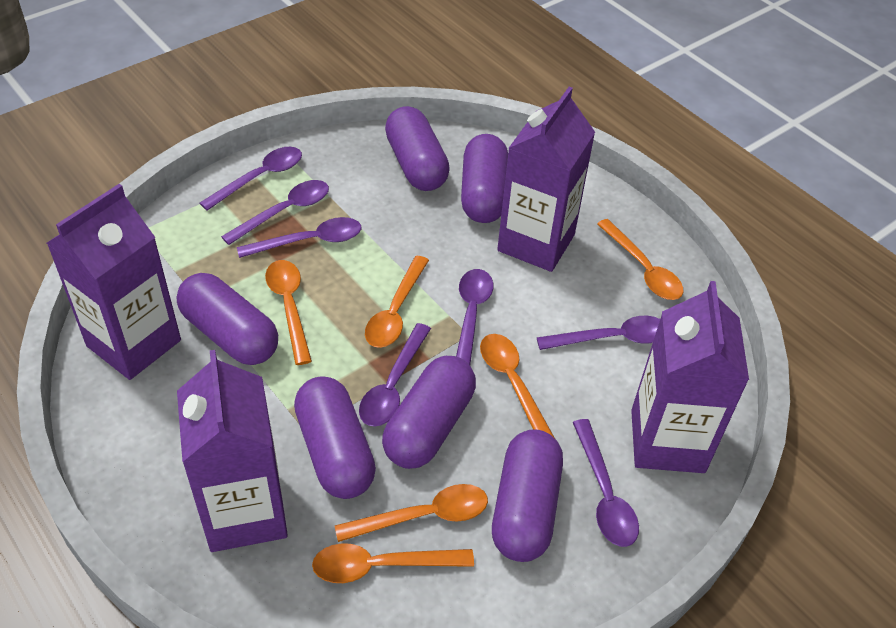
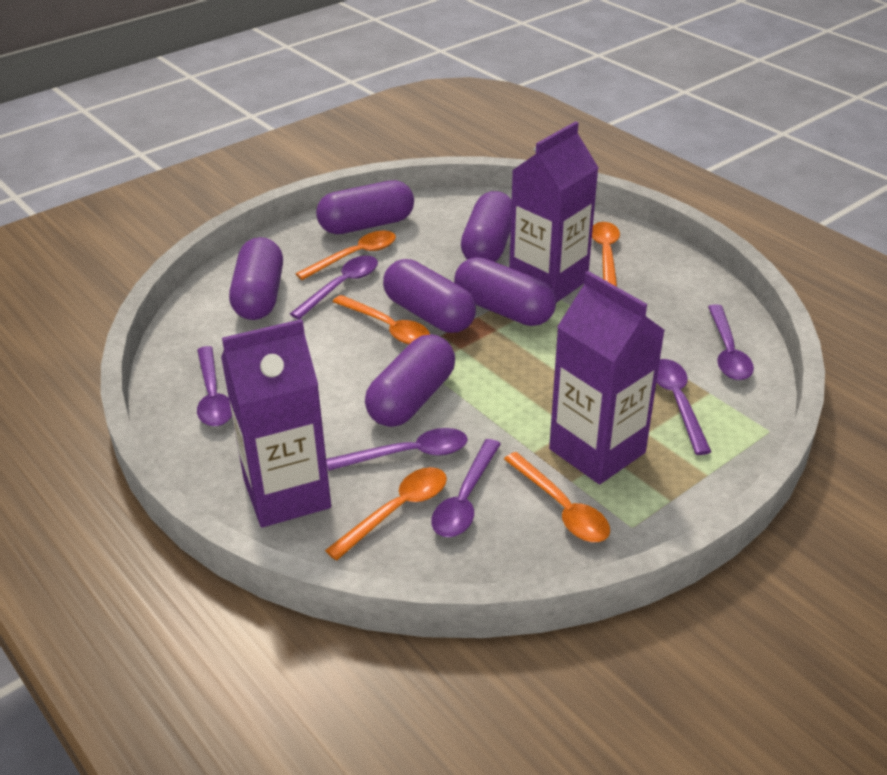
orange spoon: 6 -> 5
purple carton: 4 -> 3
purple spoon: 7 -> 6

